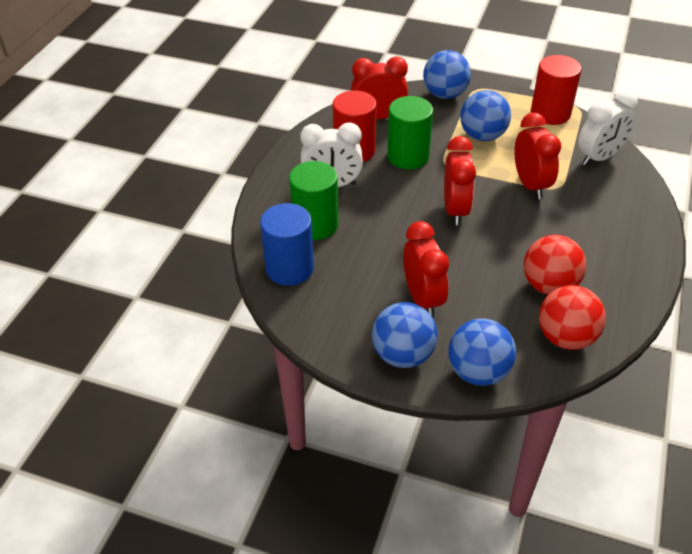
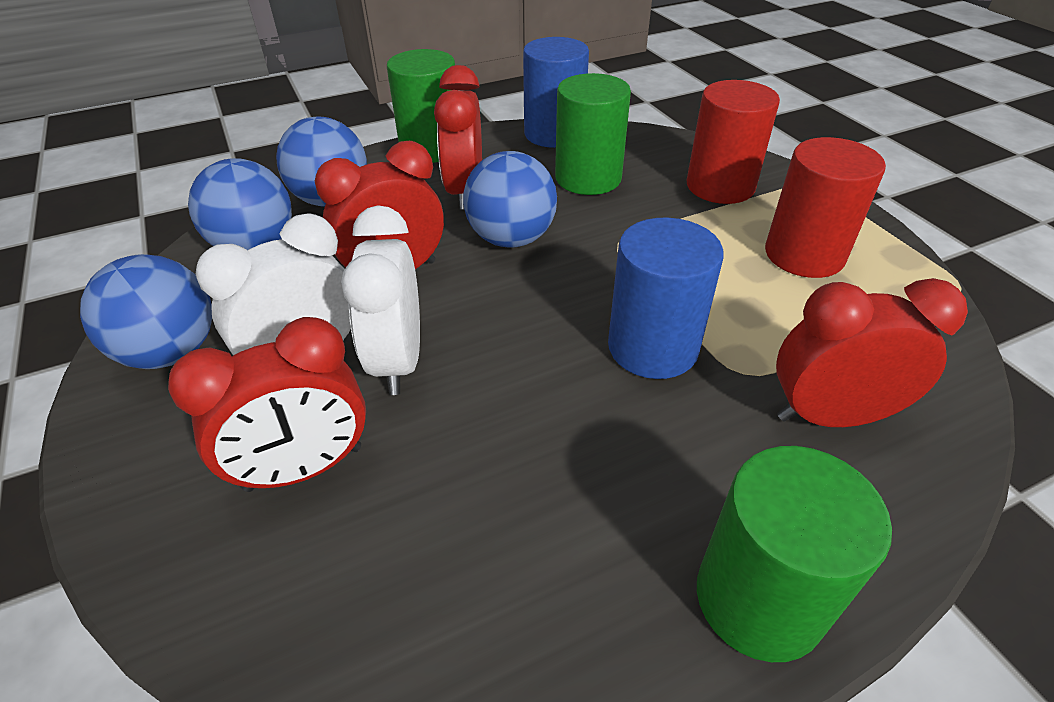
blue cylinder: 1 -> 2
green cylinder: 2 -> 3
red ball: 2 -> 0

